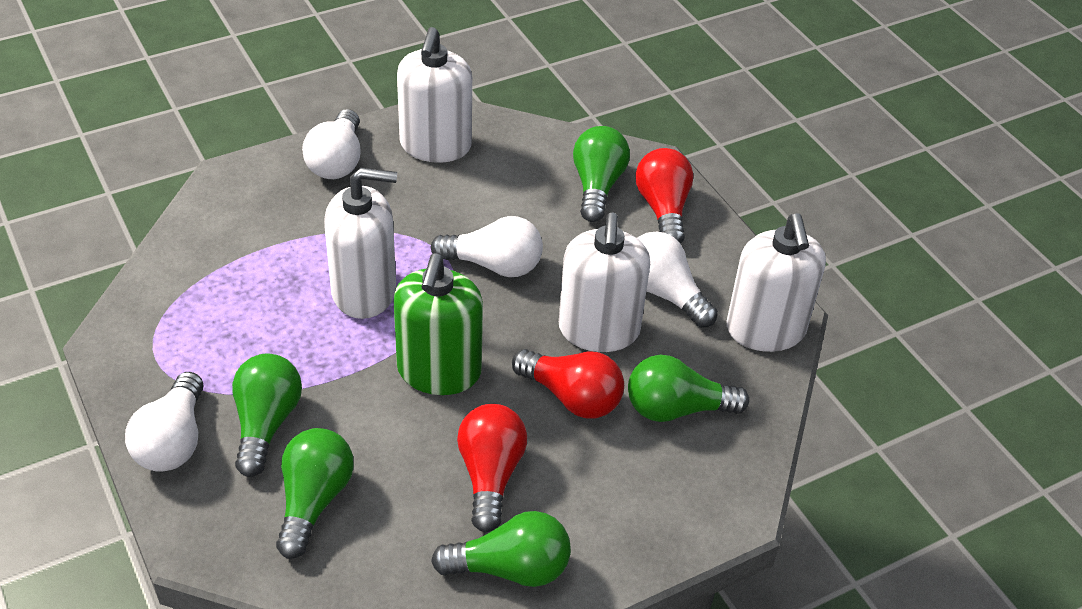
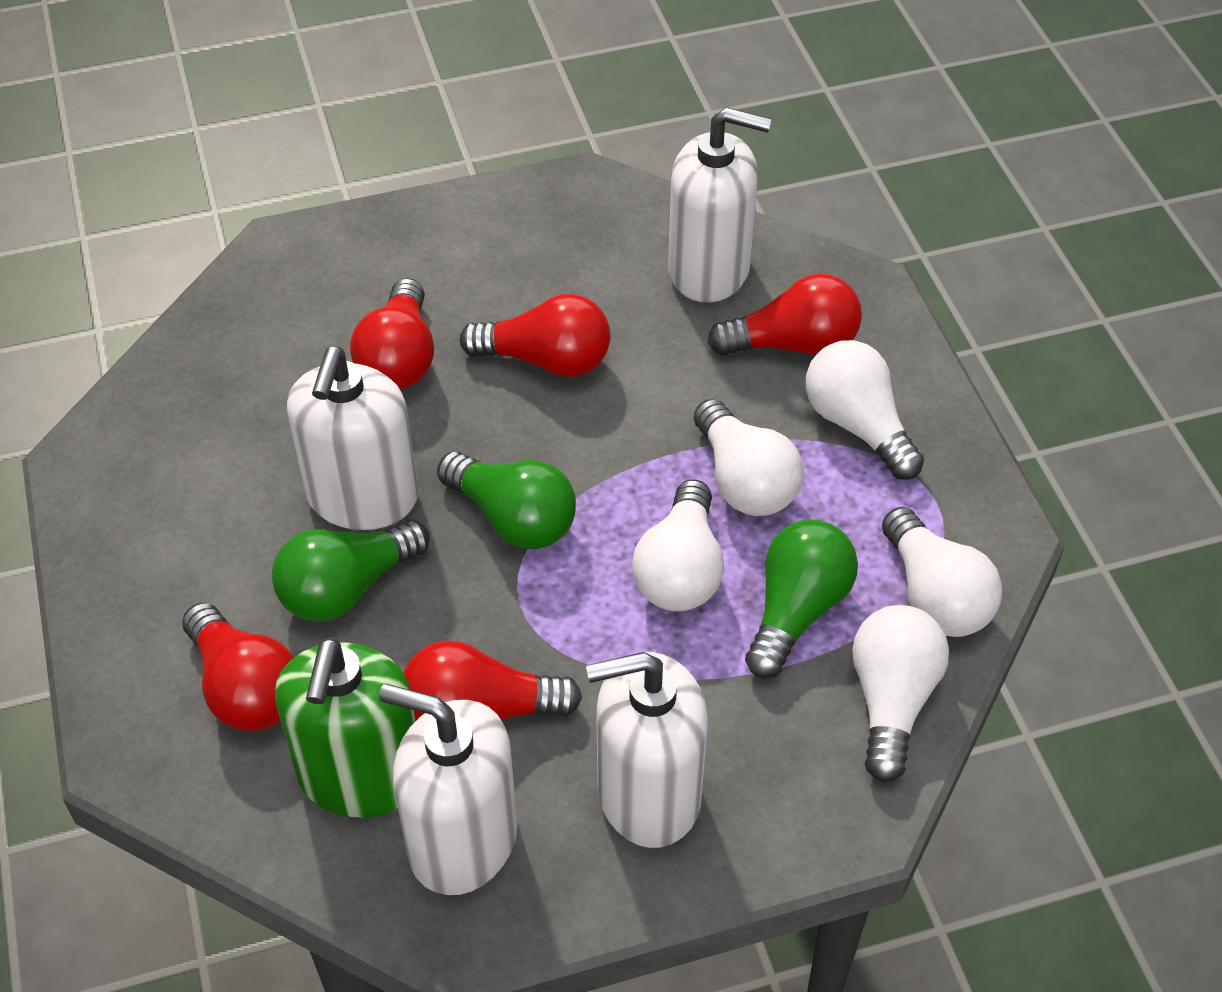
green light bulb: 5 -> 3
red light bulb: 3 -> 5
white light bulb: 4 -> 5

